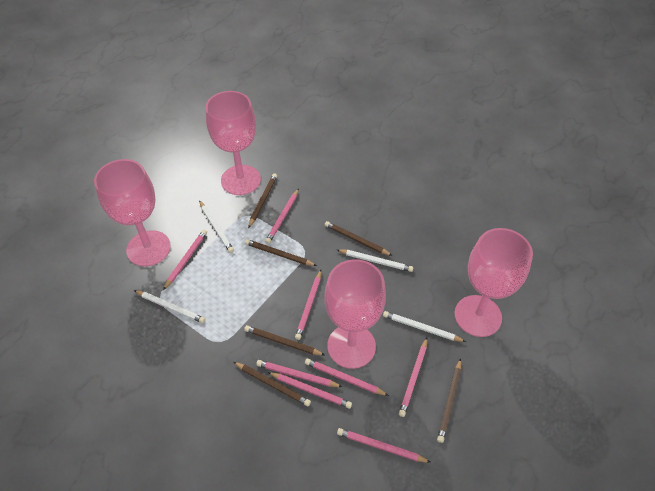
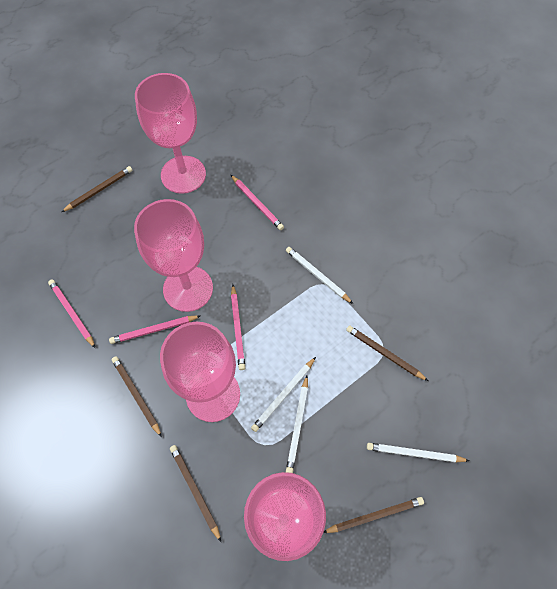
brown pencil: 6 -> 5
pink pencil: 8 -> 4

